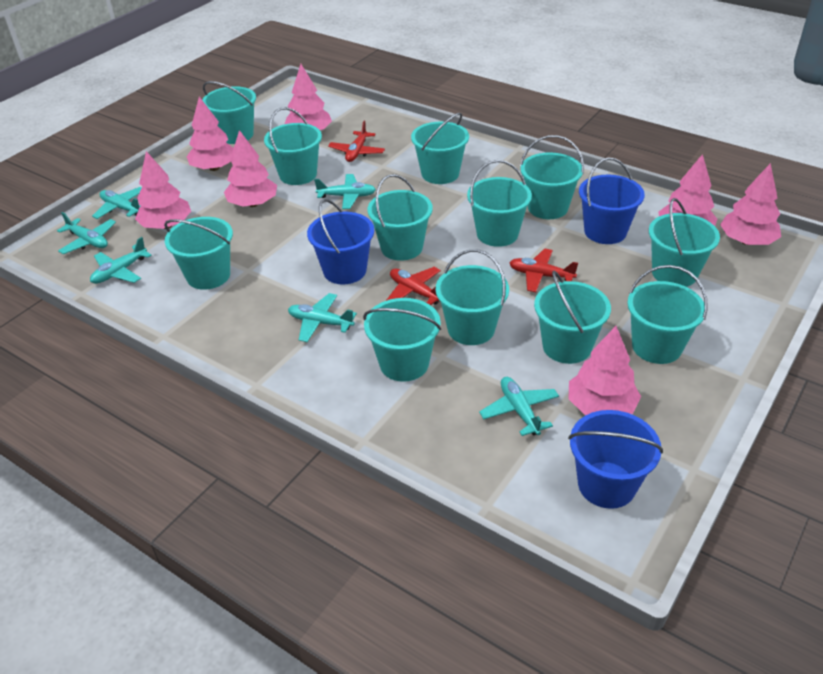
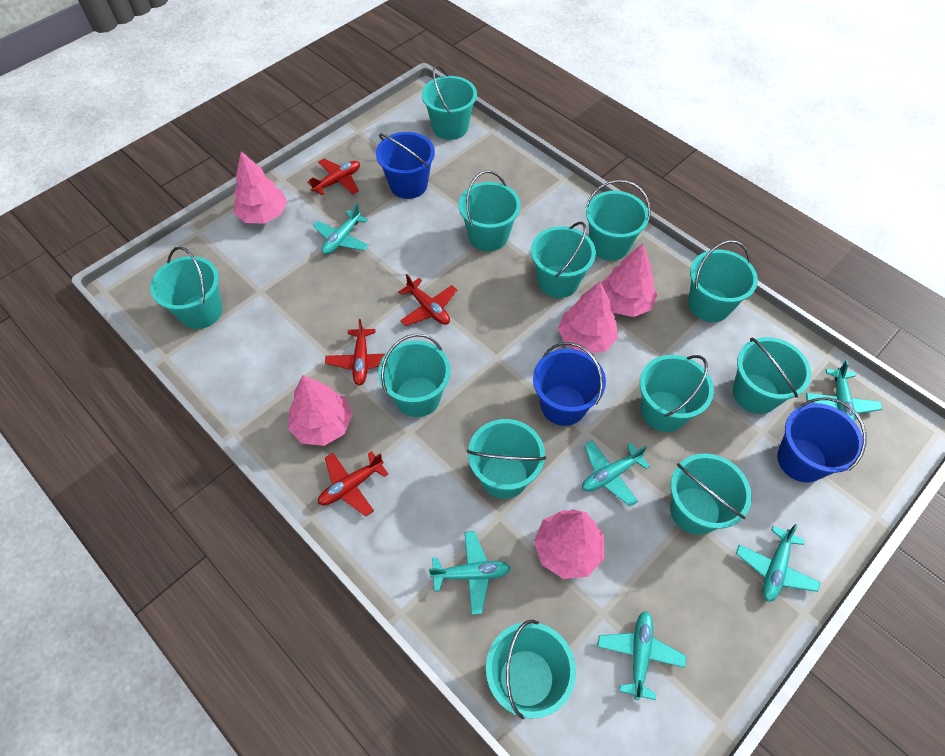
pink tree: 7 -> 5
red plane: 3 -> 4

